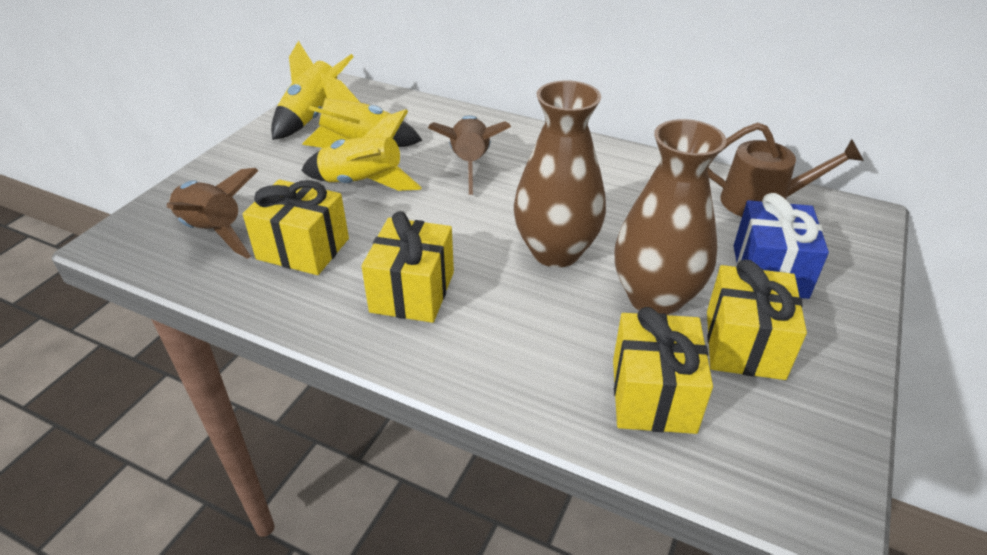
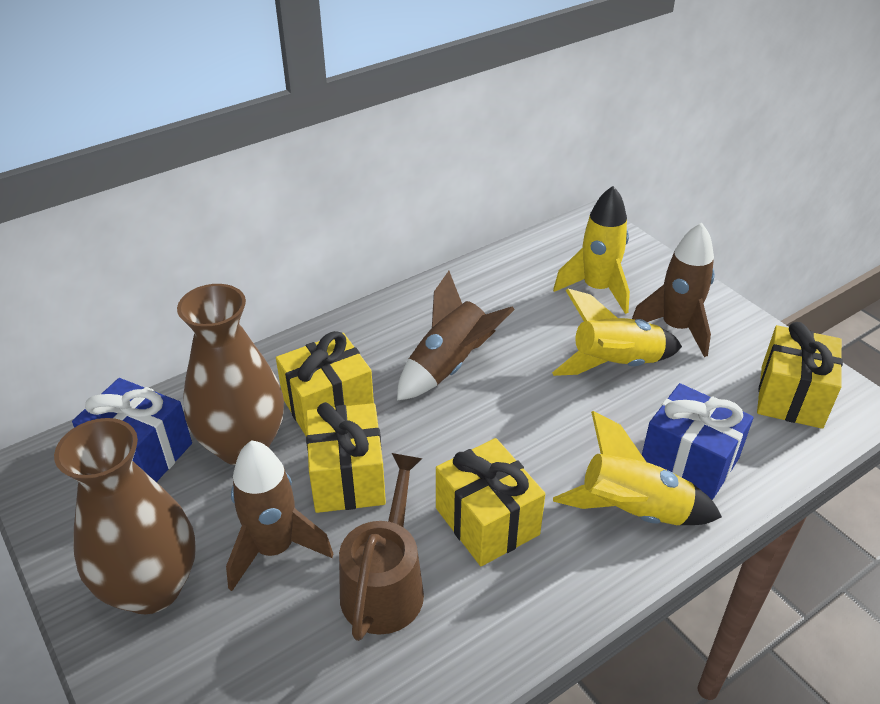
blue gift: 1 -> 2
brown rocket: 2 -> 3

